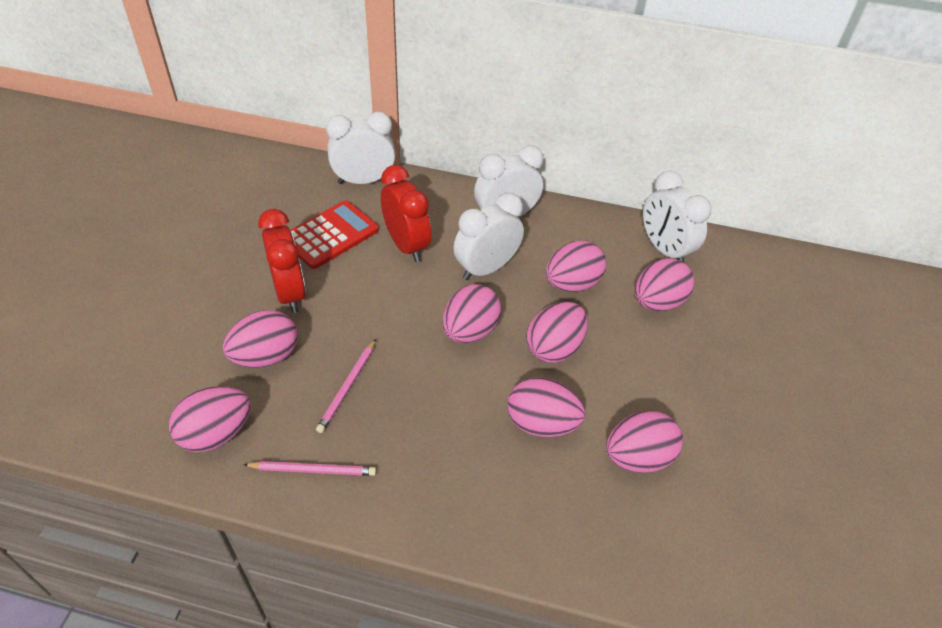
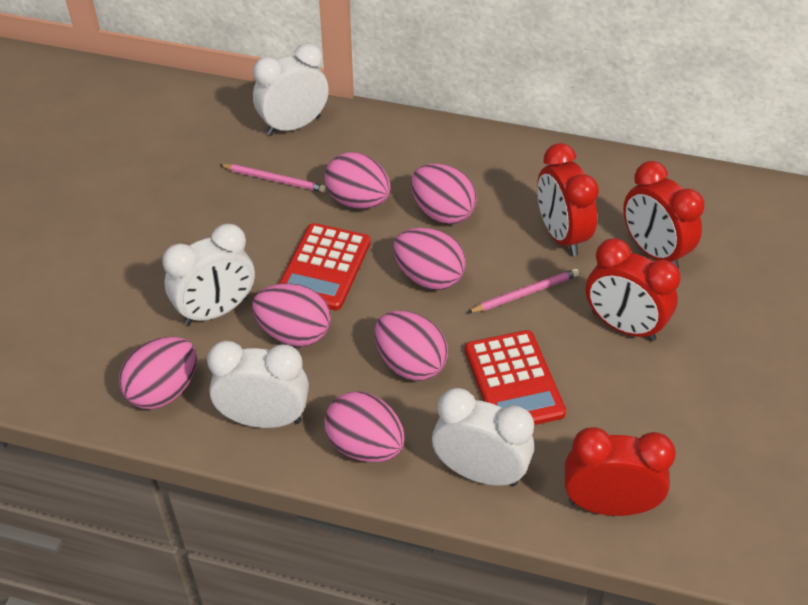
pink egg: 8 -> 7
red calculator: 1 -> 2
red clock: 2 -> 4

